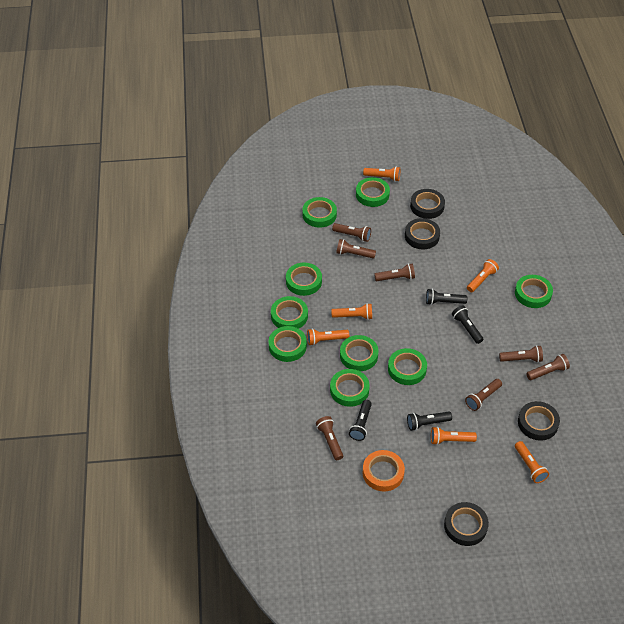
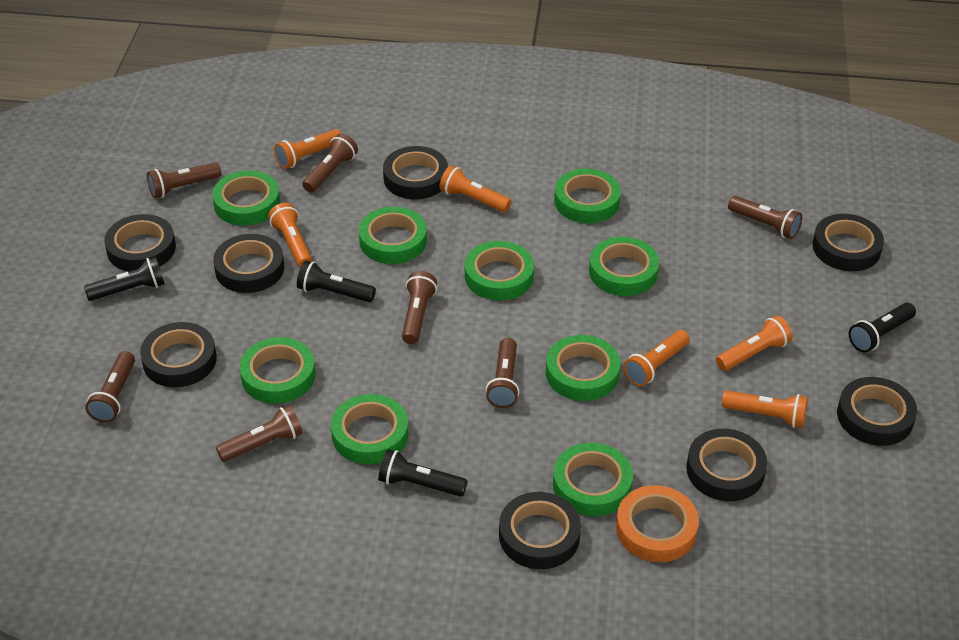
black tape: 4 -> 8

